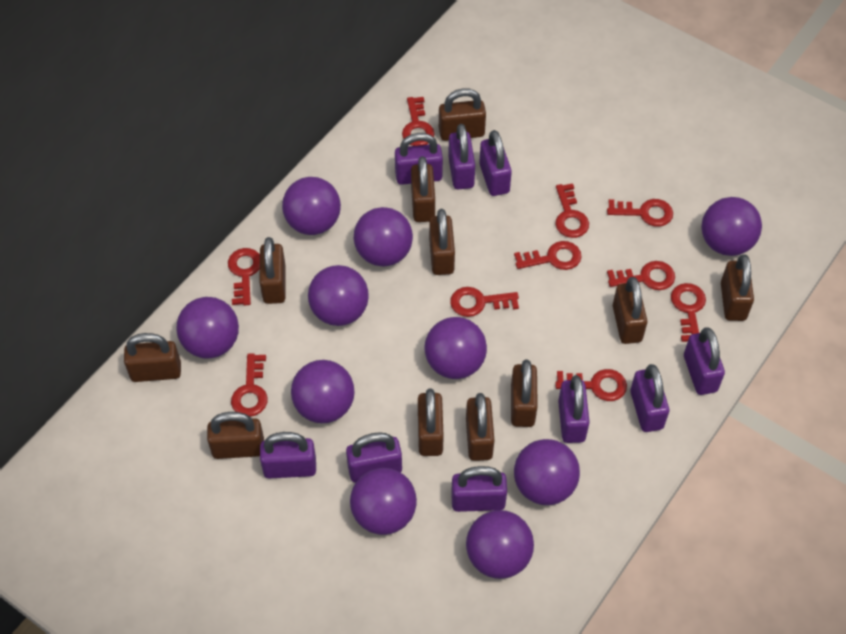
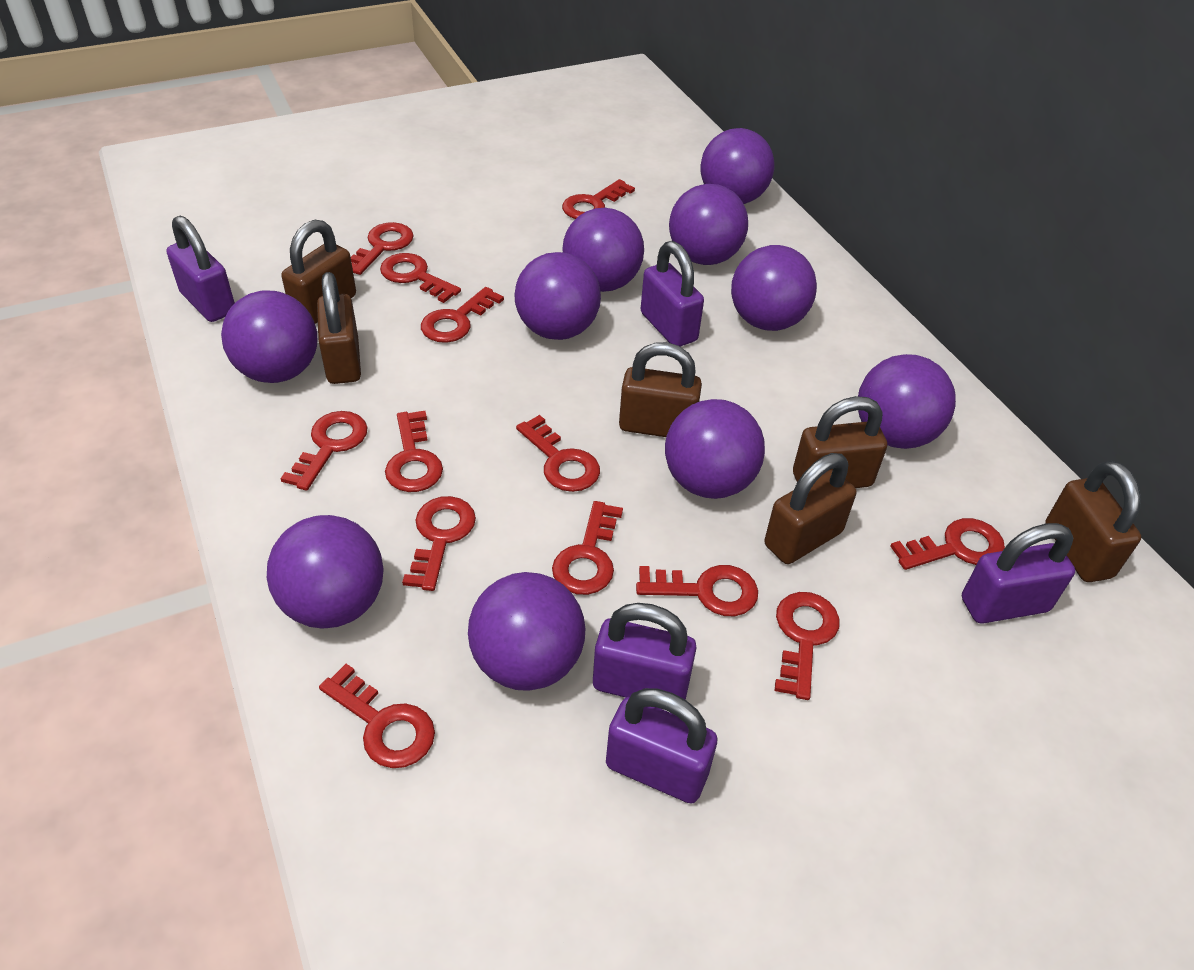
brown padlock: 11 -> 6
purple padlock: 9 -> 5
red key: 10 -> 13

